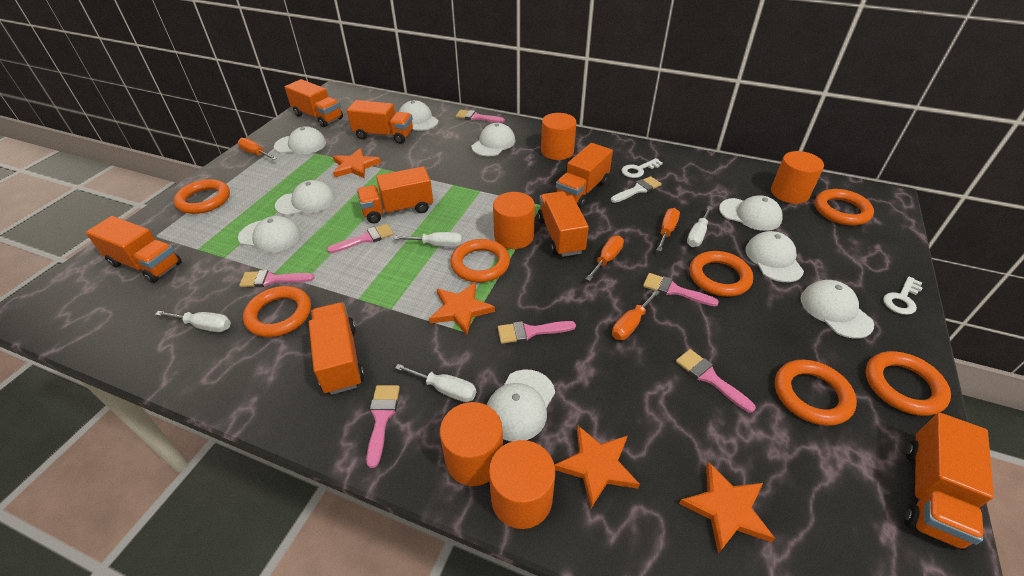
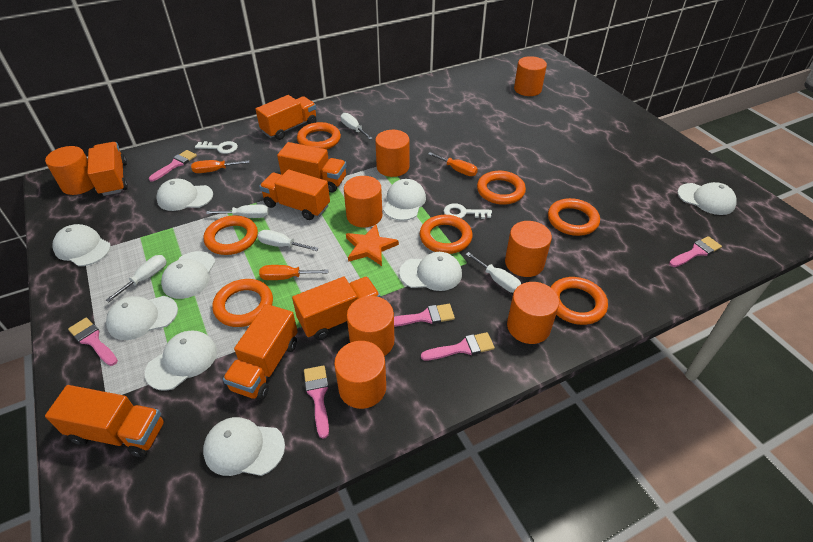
orange cylinder: 5 -> 8
orange screwdriver: 4 -> 3
orange star: 4 -> 1
orange truck: 8 -> 7
pink brush: 7 -> 6
white brush: 1 -> 0
white screwdriver: 4 -> 5

